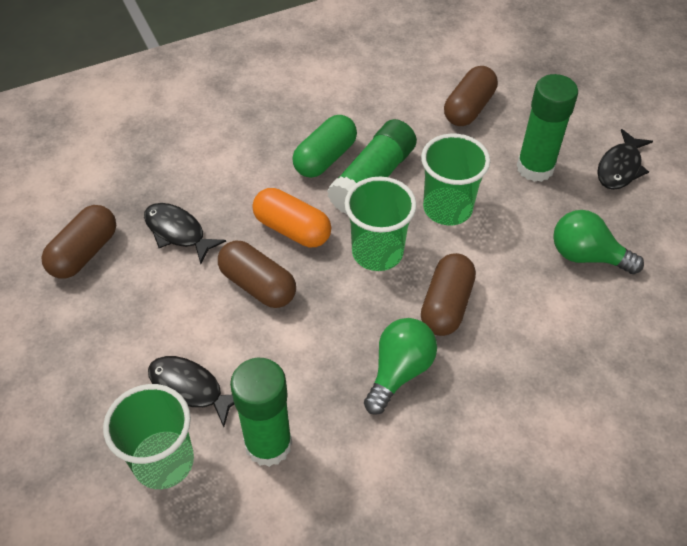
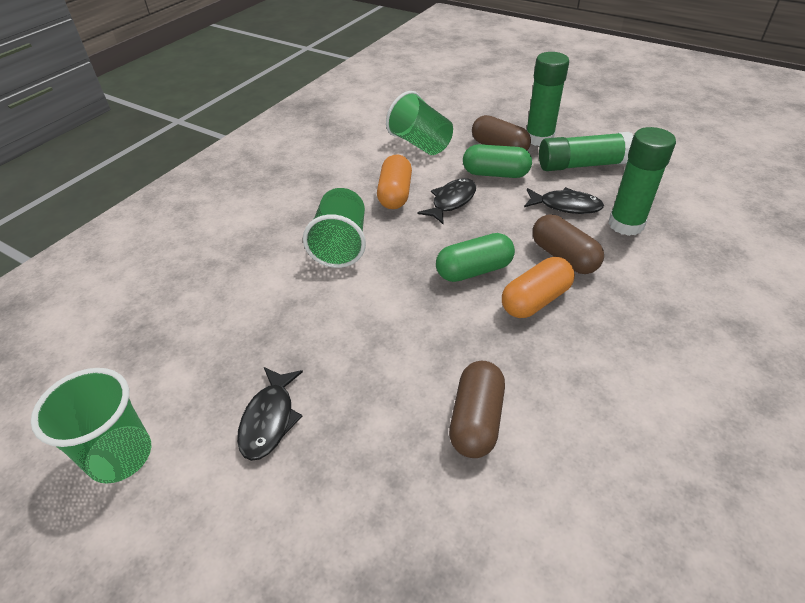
brown capsule: 4 -> 3
green capsule: 1 -> 2
green light bulb: 2 -> 0
orange capsule: 1 -> 2

